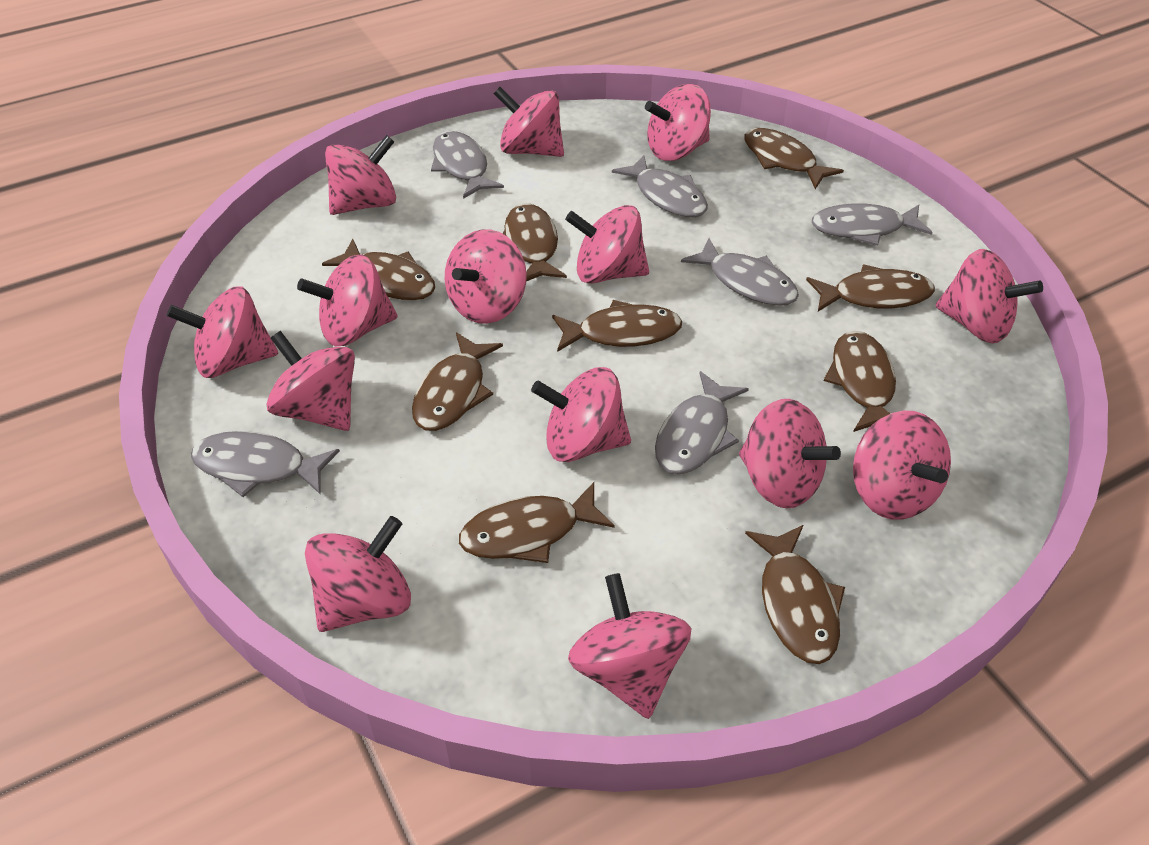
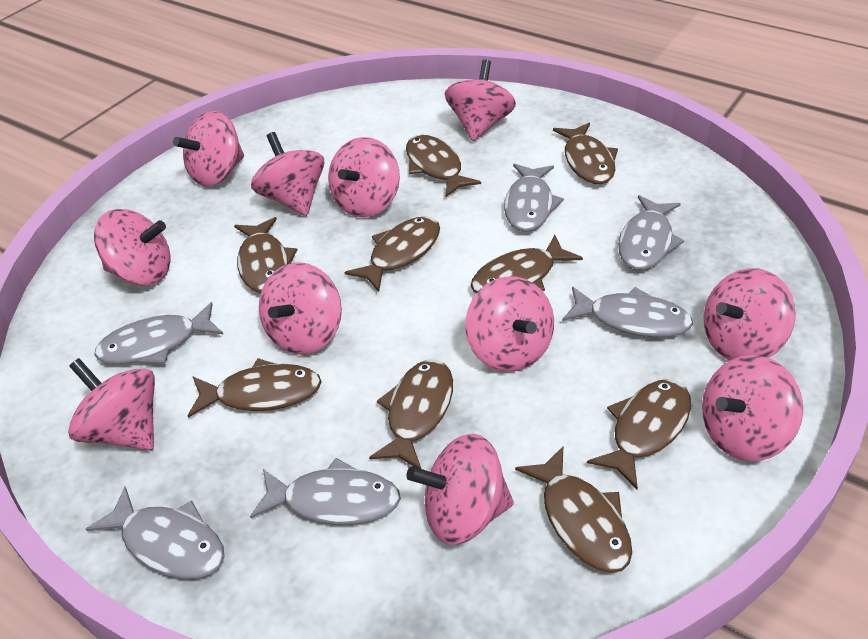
pink spinning top: 14 -> 11

